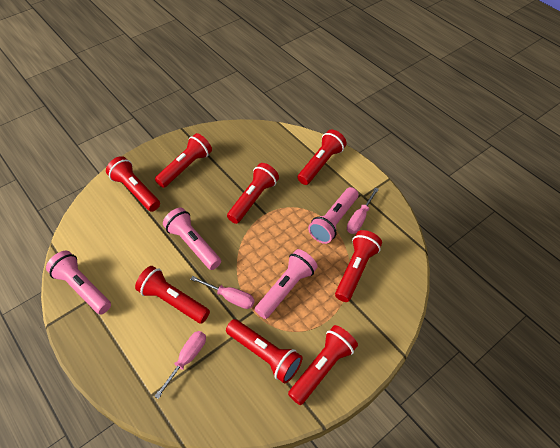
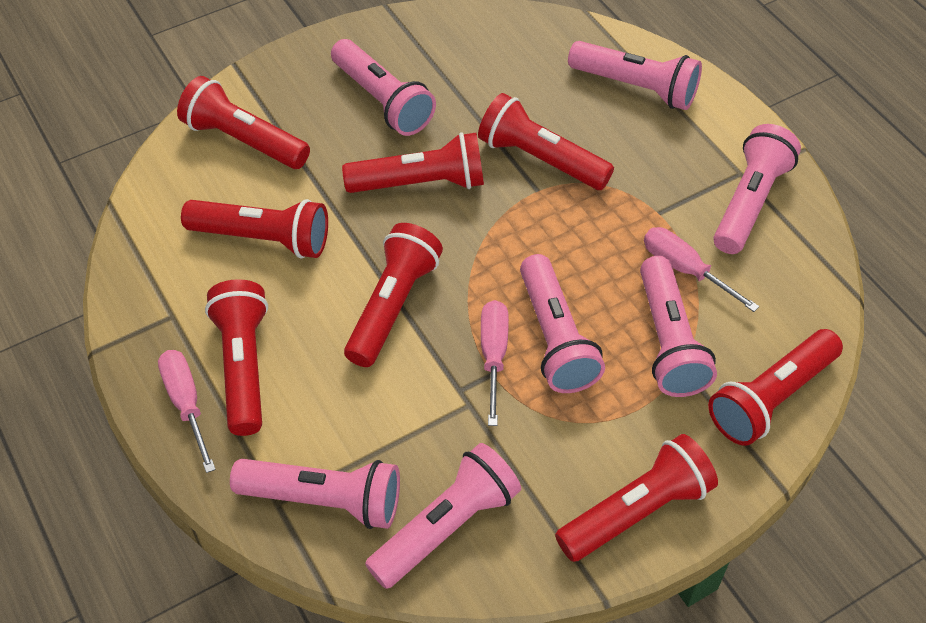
pink flashlight: 4 -> 7

